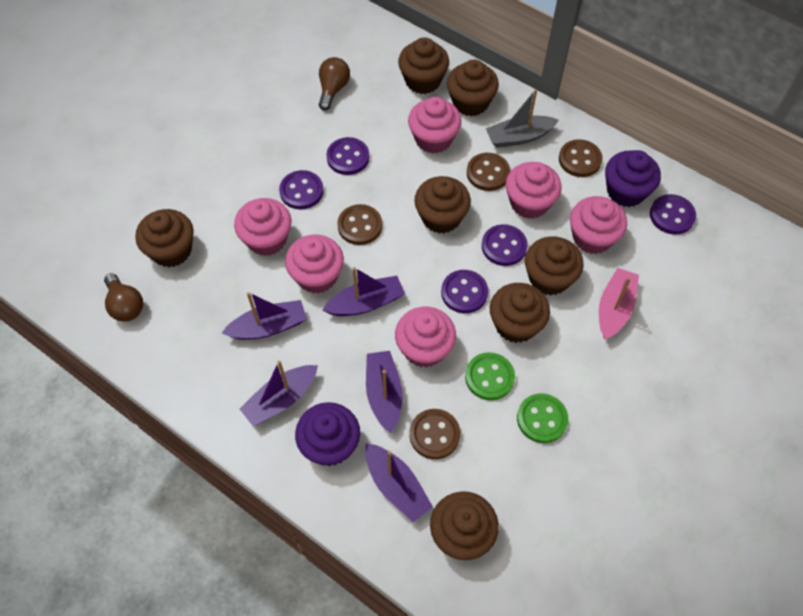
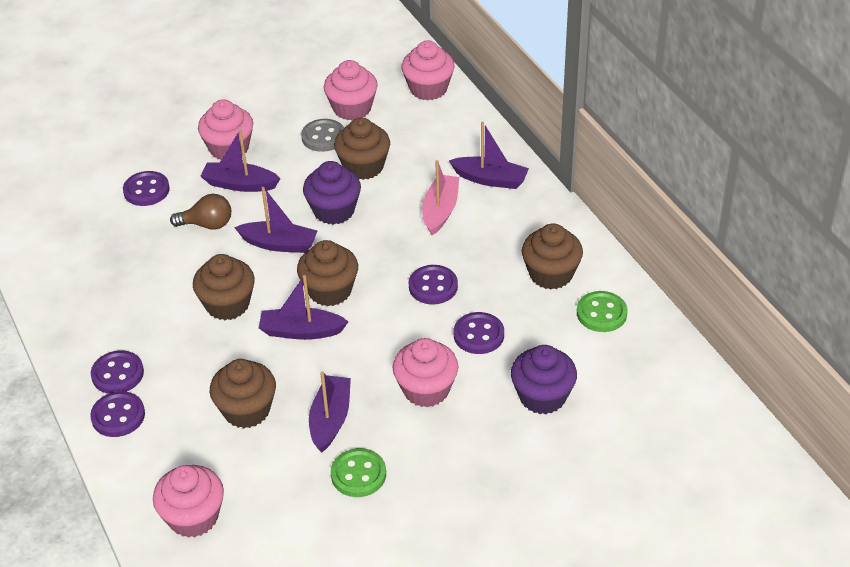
brown button: 4 -> 0
brown cupcake: 7 -> 5
brown light bulb: 2 -> 1
grey boat: 1 -> 0
grey button: 0 -> 1
pink cupcake: 6 -> 5

